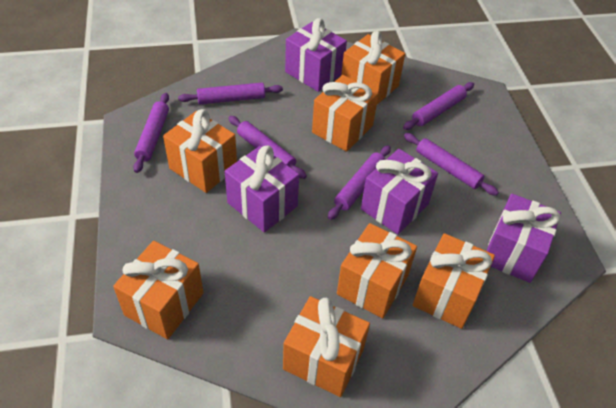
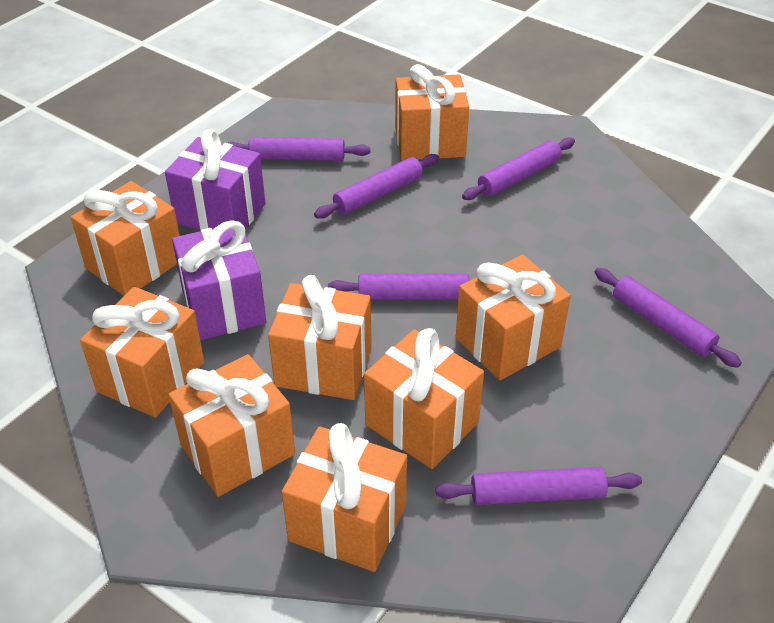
orange gift: 7 -> 8
purple gift: 4 -> 2

